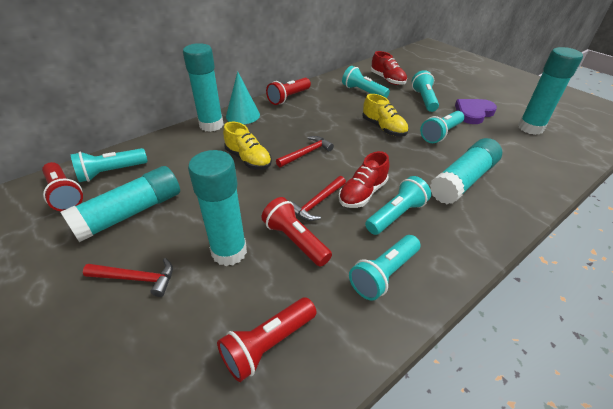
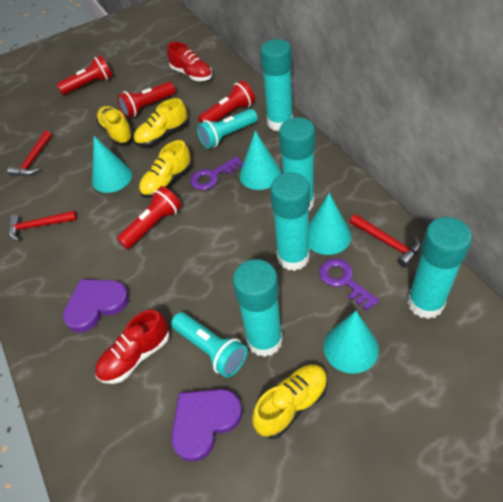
purple heart: 1 -> 2
purple key: 0 -> 2
turquoise cone: 1 -> 4
turquoise flashlight: 6 -> 2
yellow shoe: 2 -> 4

